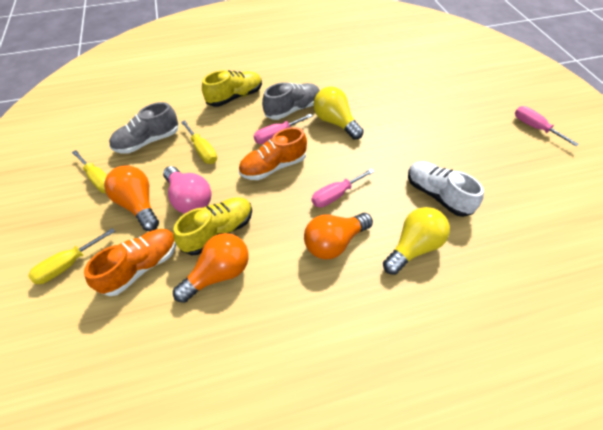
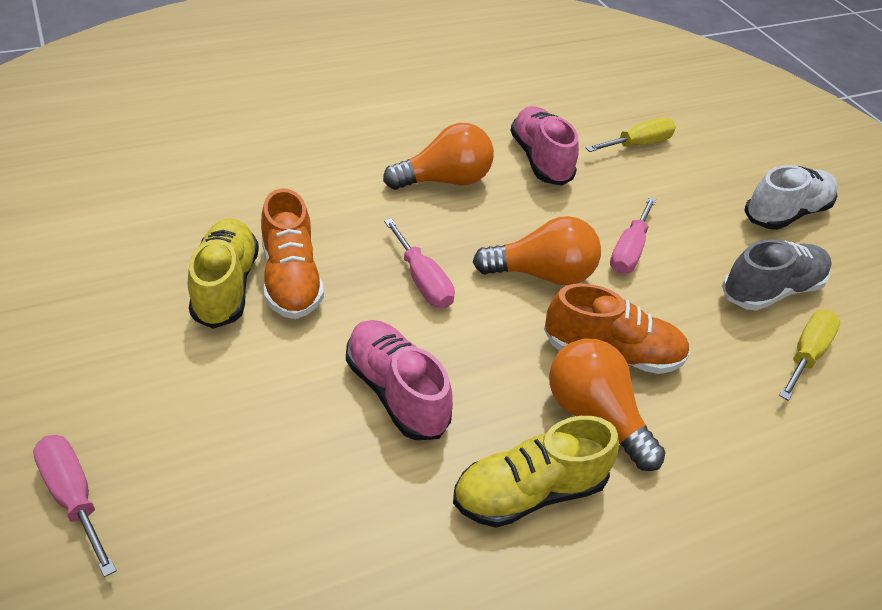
grey shoe: 2 -> 1
pink light bulb: 1 -> 0
pink shoe: 0 -> 2
yellow light bulb: 2 -> 0
yellow screwdriver: 3 -> 2

